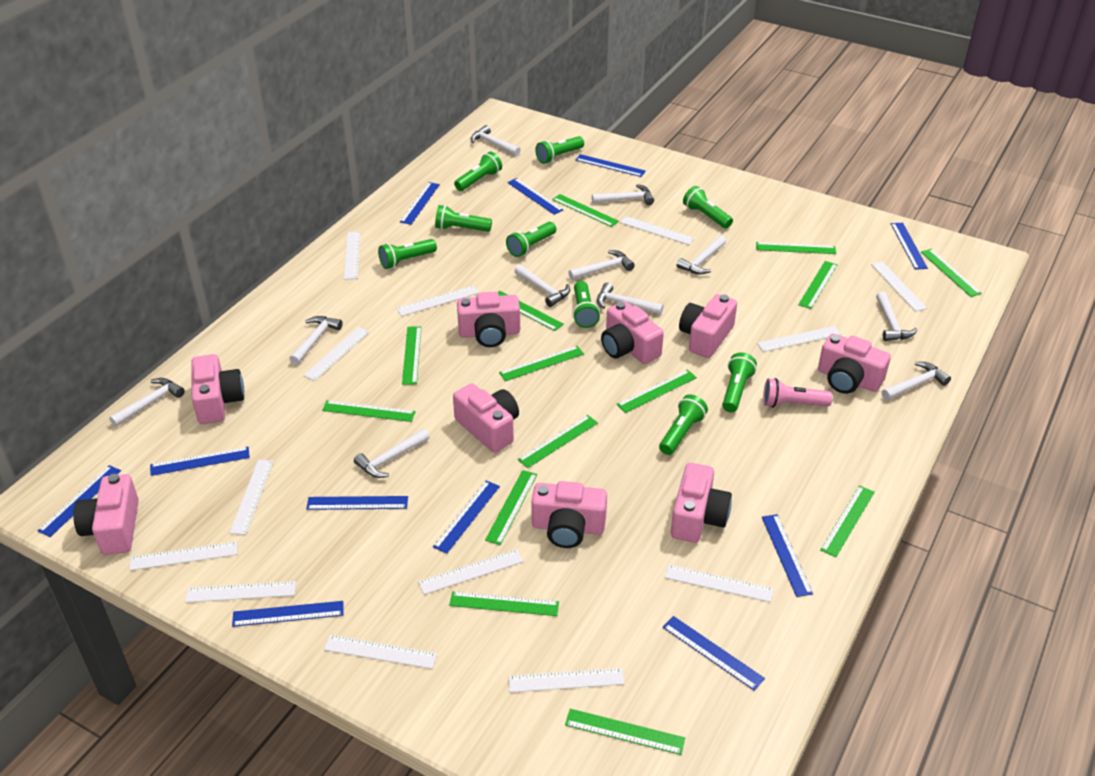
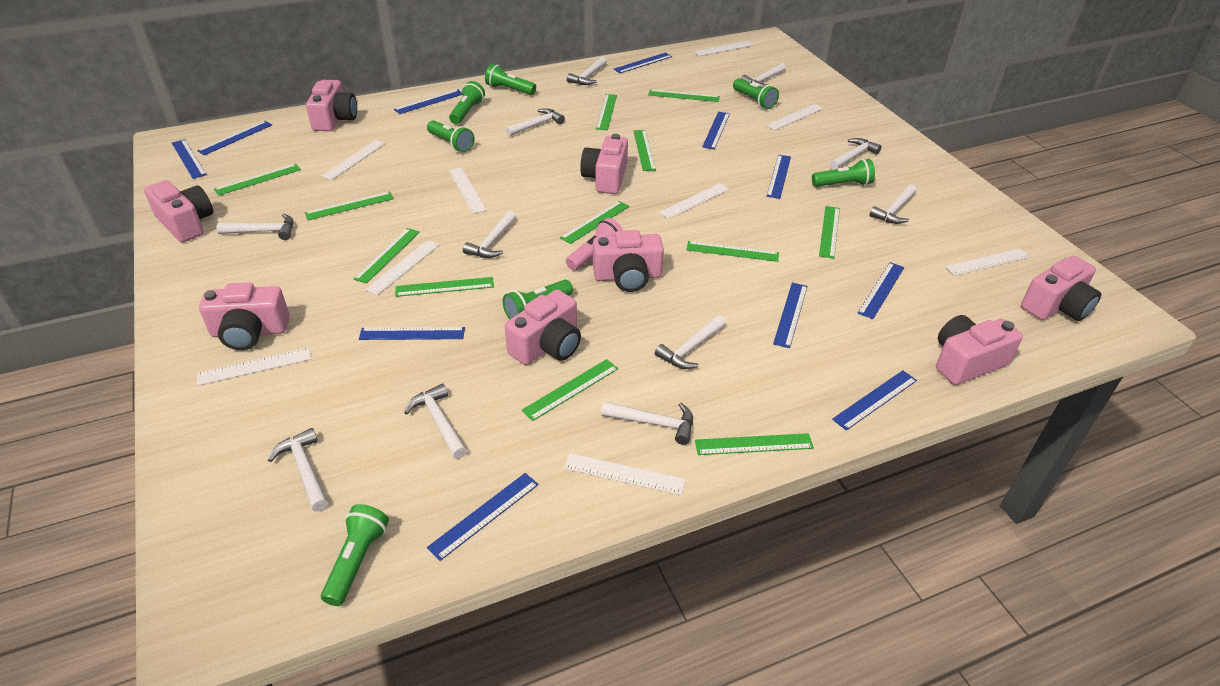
green flashlight: 9 -> 7
green ruler: 14 -> 12
pink camera: 9 -> 8
white ruler: 13 -> 9

